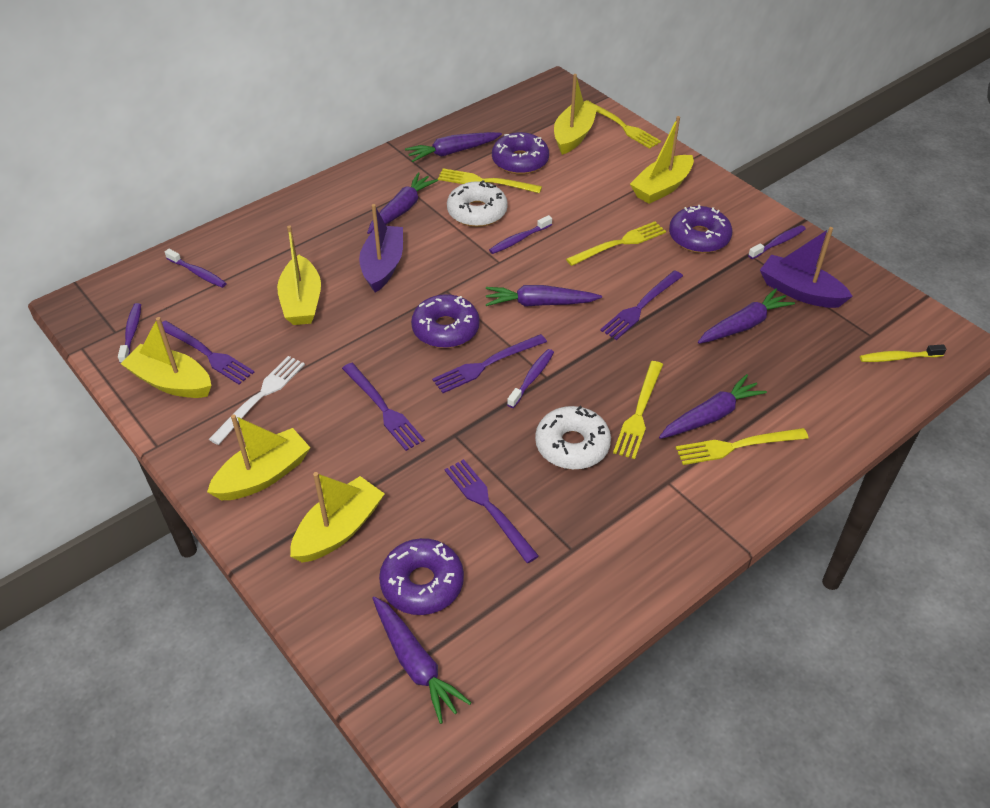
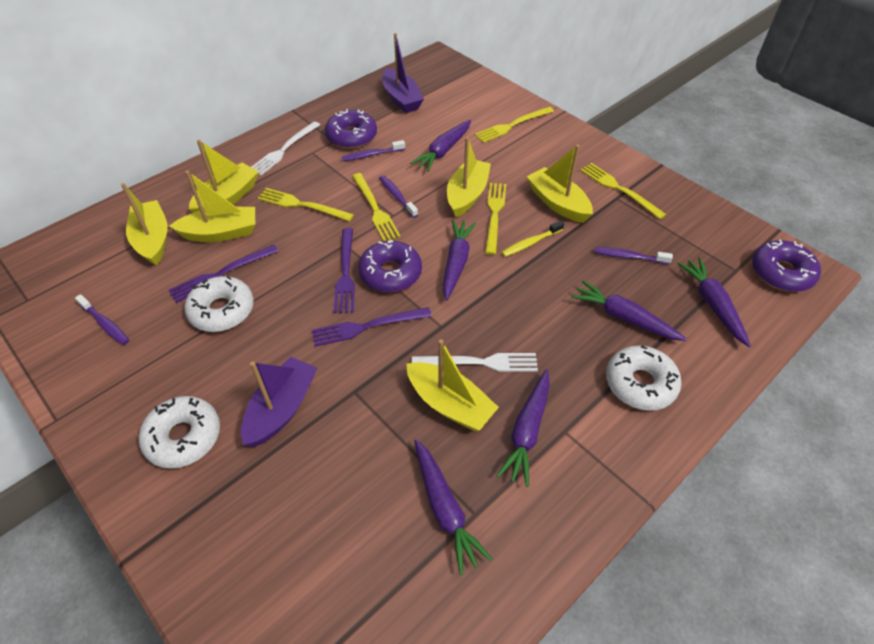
purple donut: 4 -> 3
purple fork: 5 -> 3
purple toothbrush: 5 -> 4
white donut: 2 -> 3
white fork: 1 -> 2

